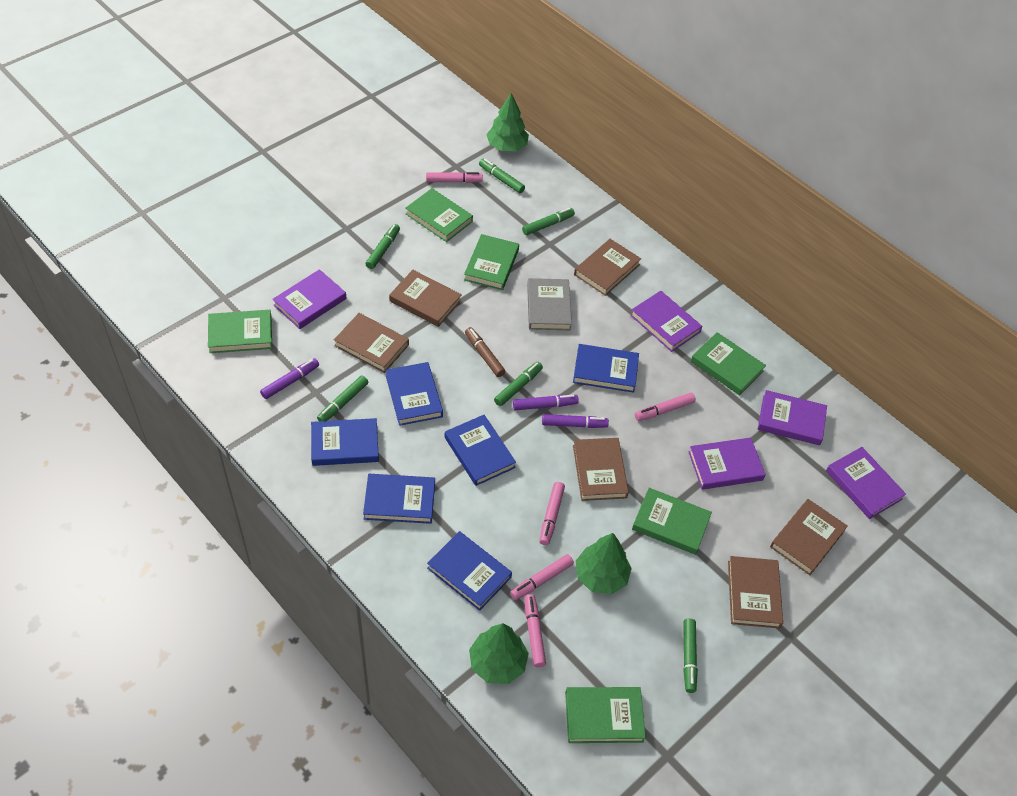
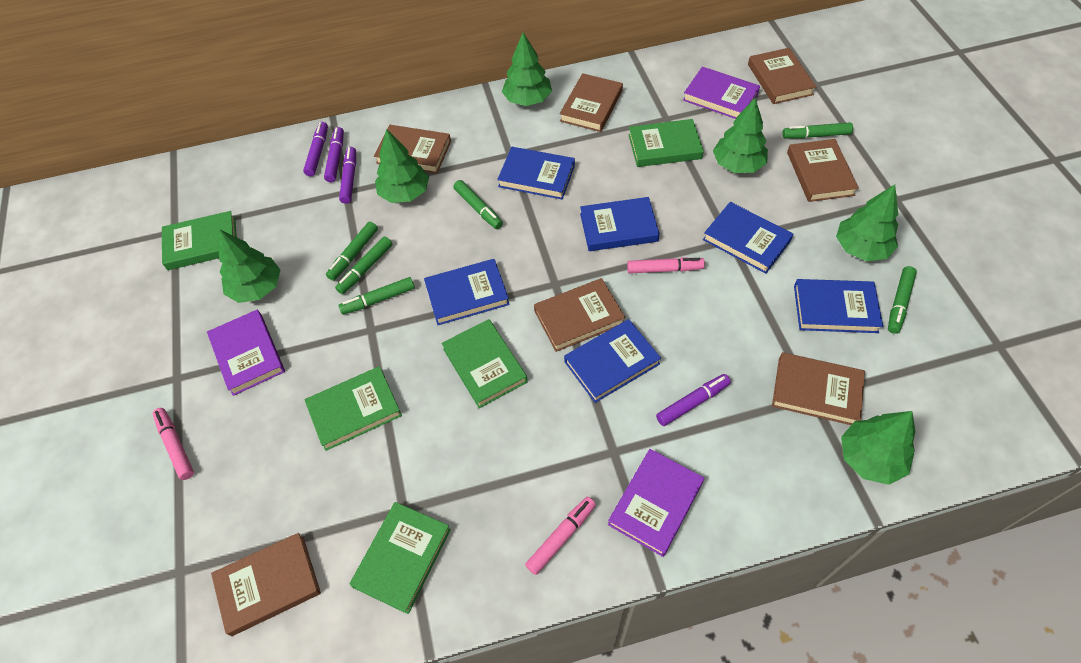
brown book: 6 -> 7
brown marker: 1 -> 0
green book: 6 -> 5
green tree: 3 -> 6
grey book: 1 -> 0
pink marker: 5 -> 3
purple book: 5 -> 3
purple marker: 3 -> 4

